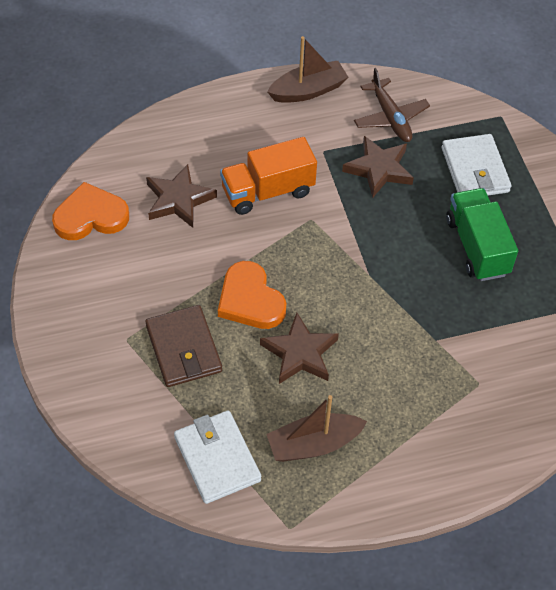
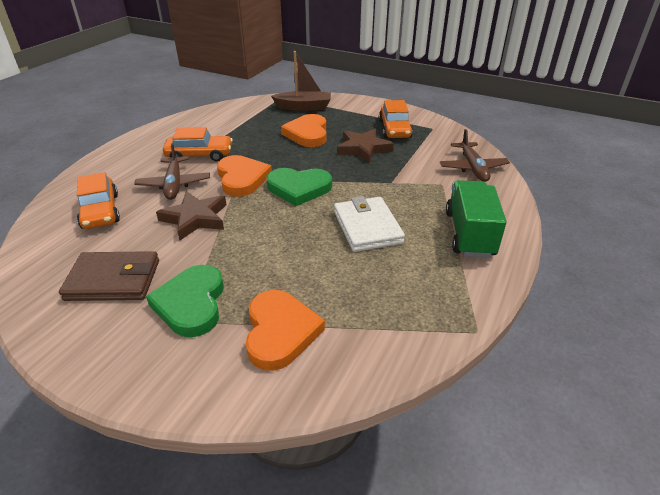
brown boat: 2 -> 1
brown plane: 1 -> 2
brown star: 3 -> 2
green heart: 0 -> 2
orange car: 0 -> 3
orange heart: 2 -> 3
orange truck: 1 -> 0
white wallet: 2 -> 1

